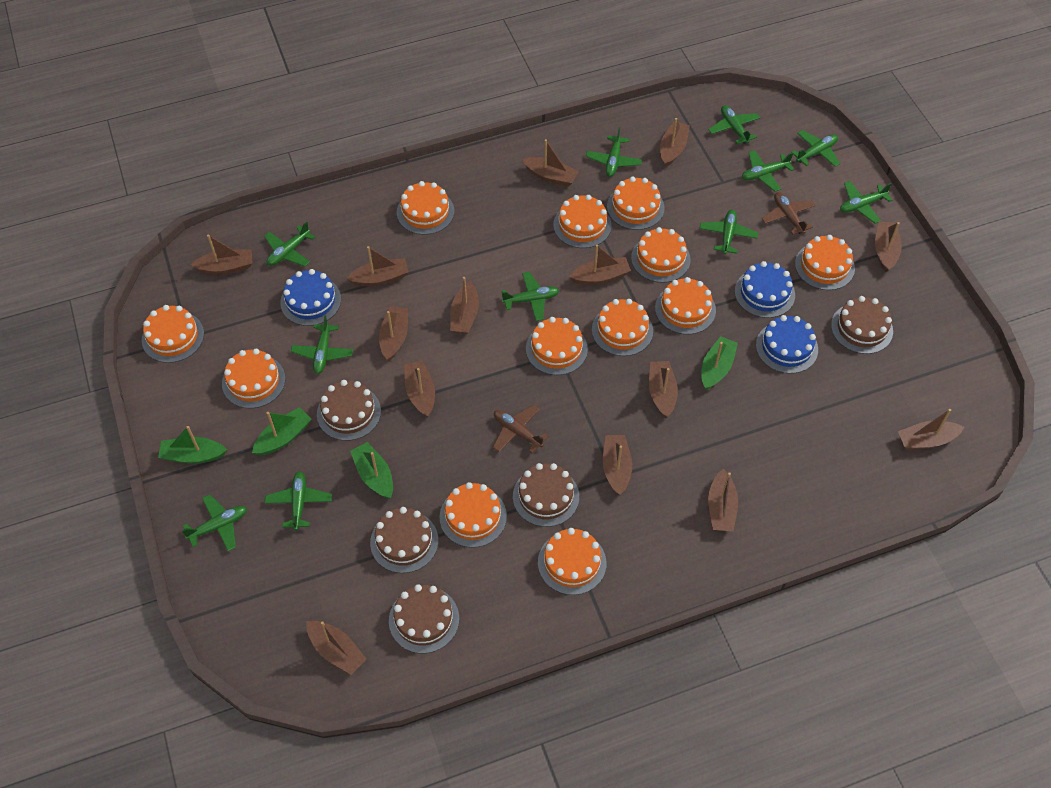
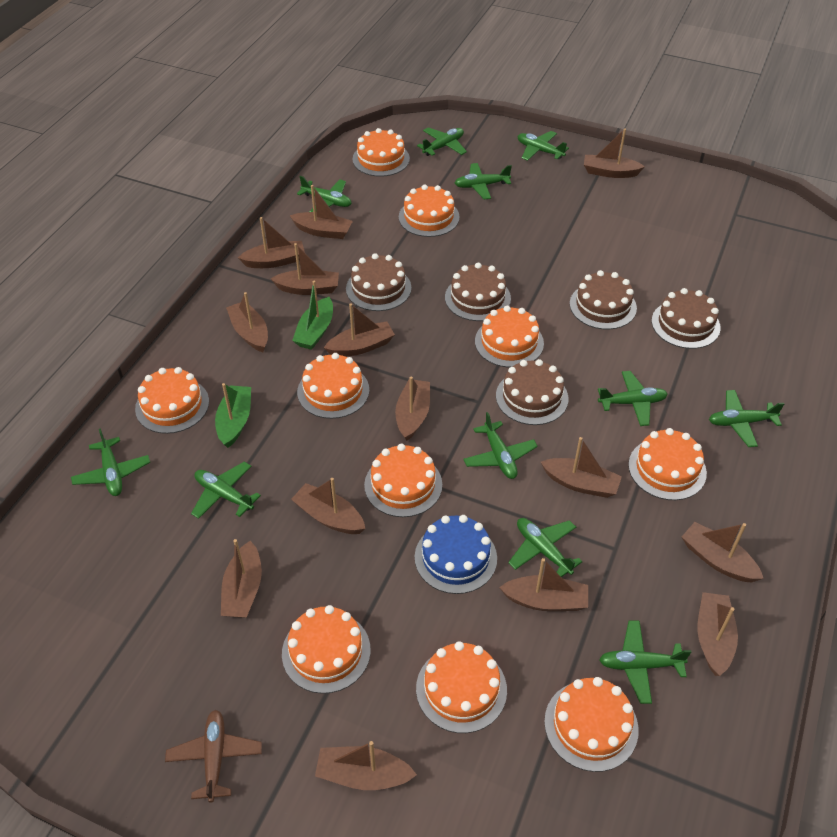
blue cake: 3 -> 1
brown plane: 2 -> 1
green boat: 4 -> 2
orange cake: 12 -> 10

